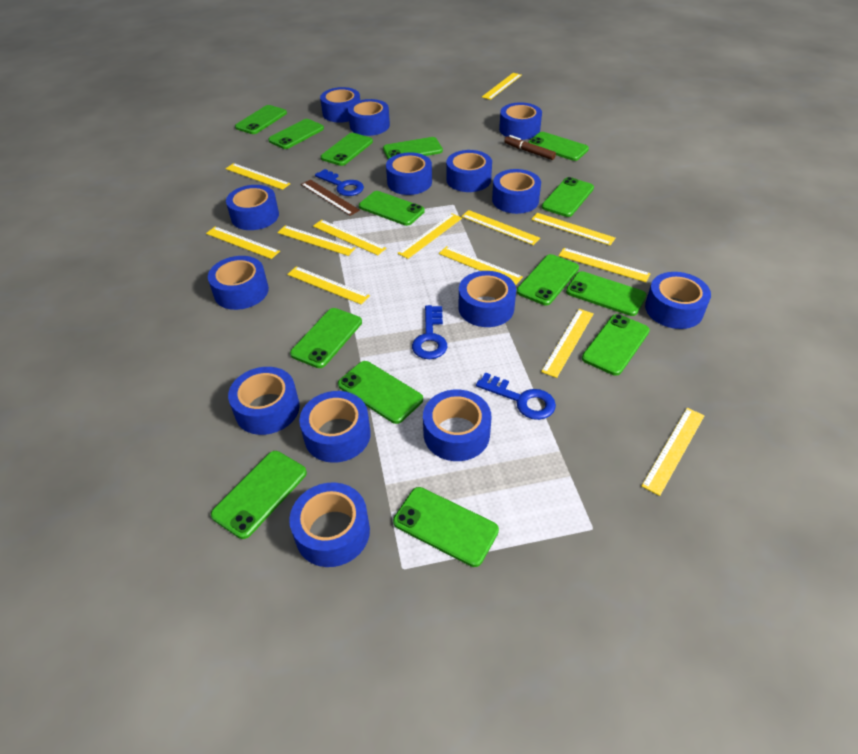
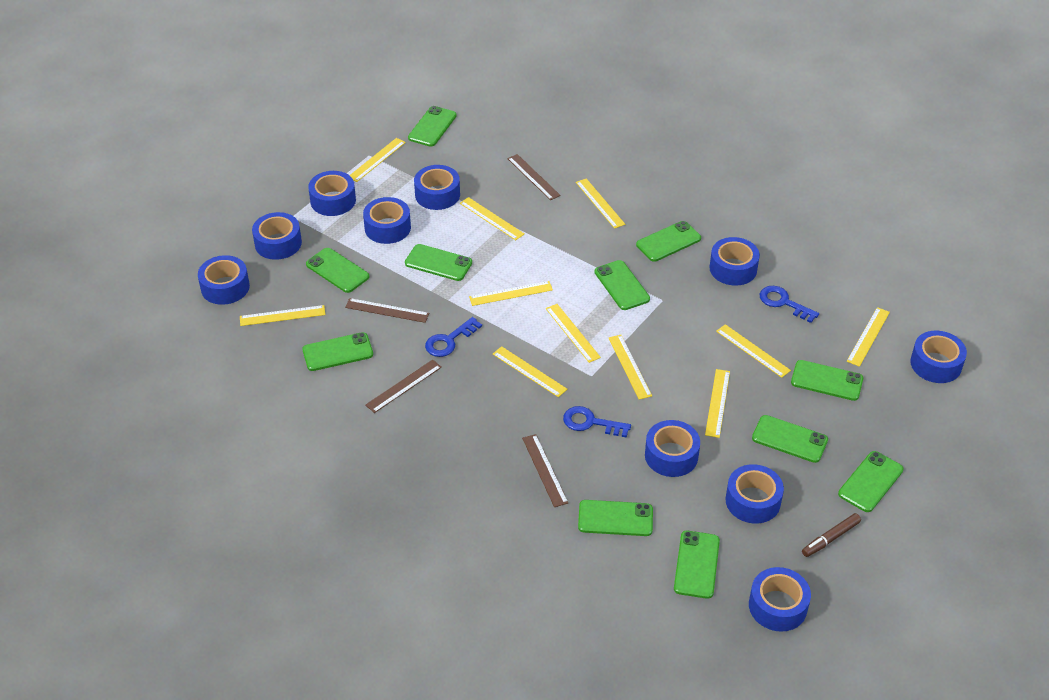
blue tape: 14 -> 10
brown ruler: 1 -> 4
green phone: 14 -> 11
yellow ruler: 13 -> 11

